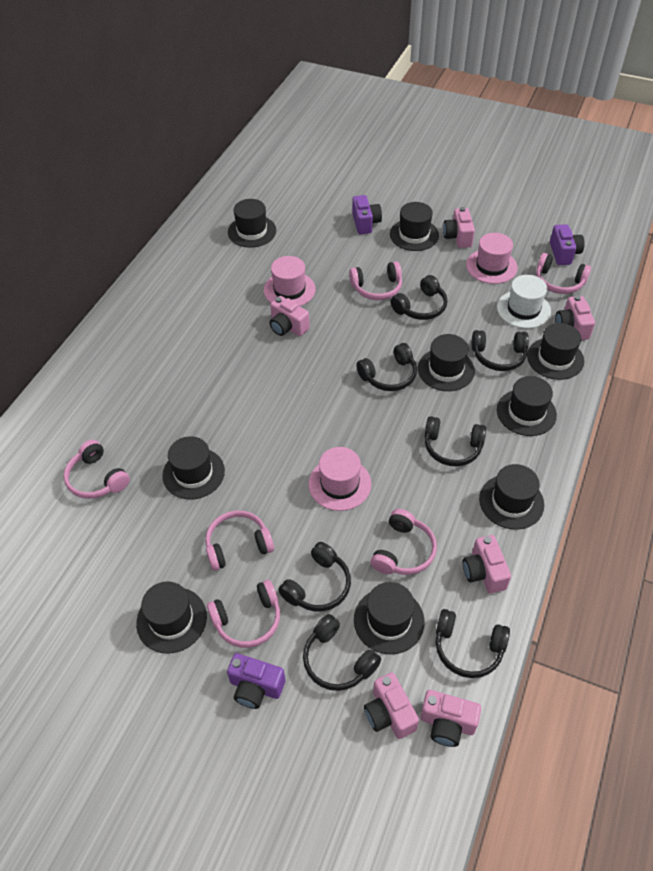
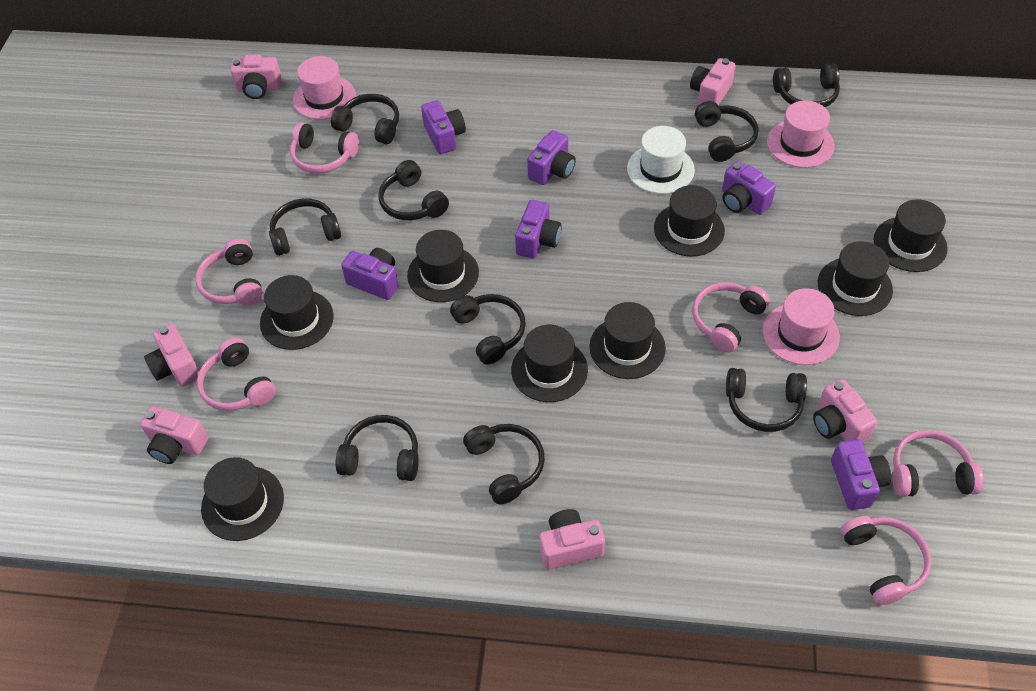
black hat: 9 -> 8
black headphones: 7 -> 9
purple camera: 3 -> 6

